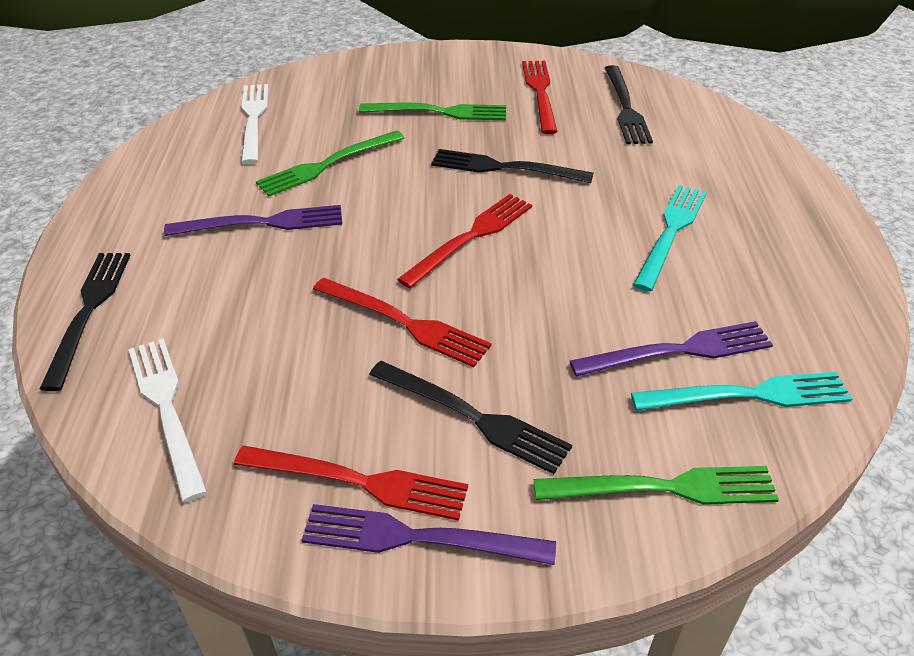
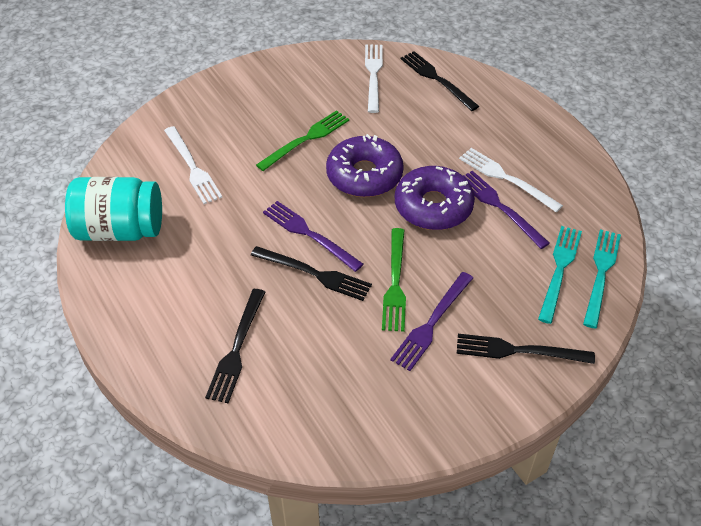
green fork: 3 -> 2
purple donut: 0 -> 2
red fork: 4 -> 0
turquoise jar: 0 -> 1
white fork: 2 -> 3

